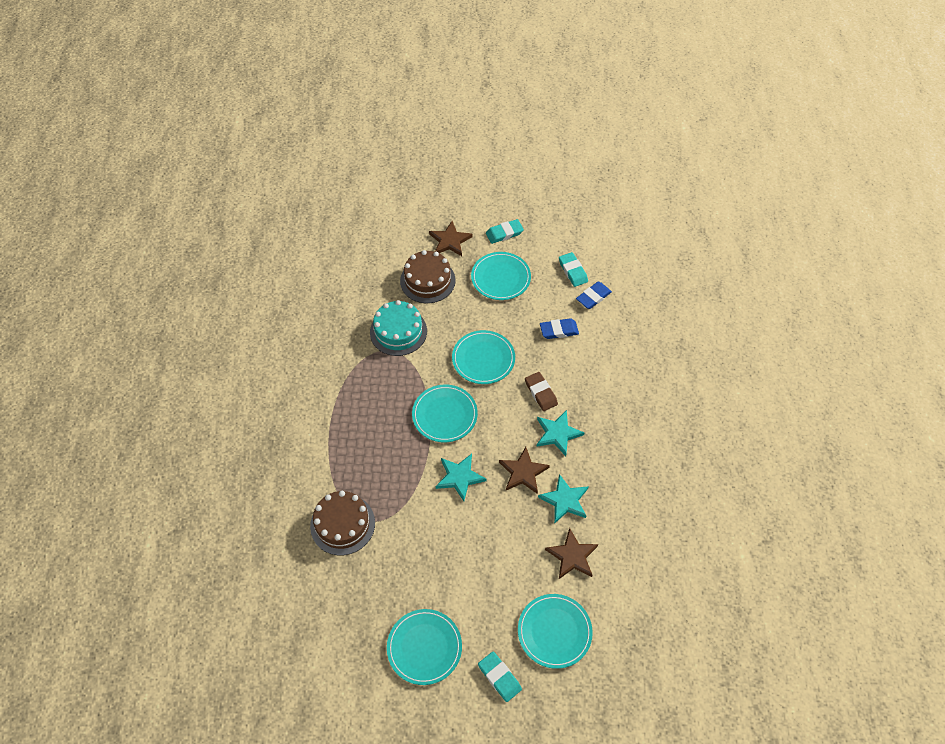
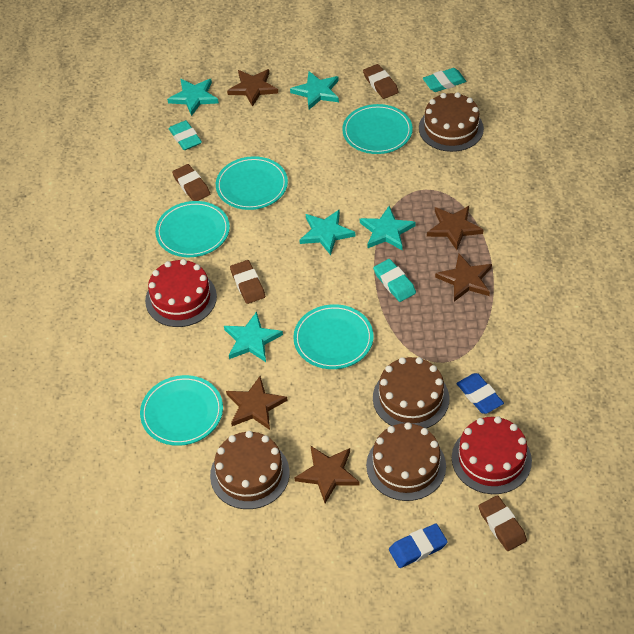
brown cake: 2 -> 4
brown eraser: 1 -> 4
brown star: 3 -> 5
red cake: 0 -> 2
turquoise cake: 1 -> 0
turquoise star: 3 -> 5

